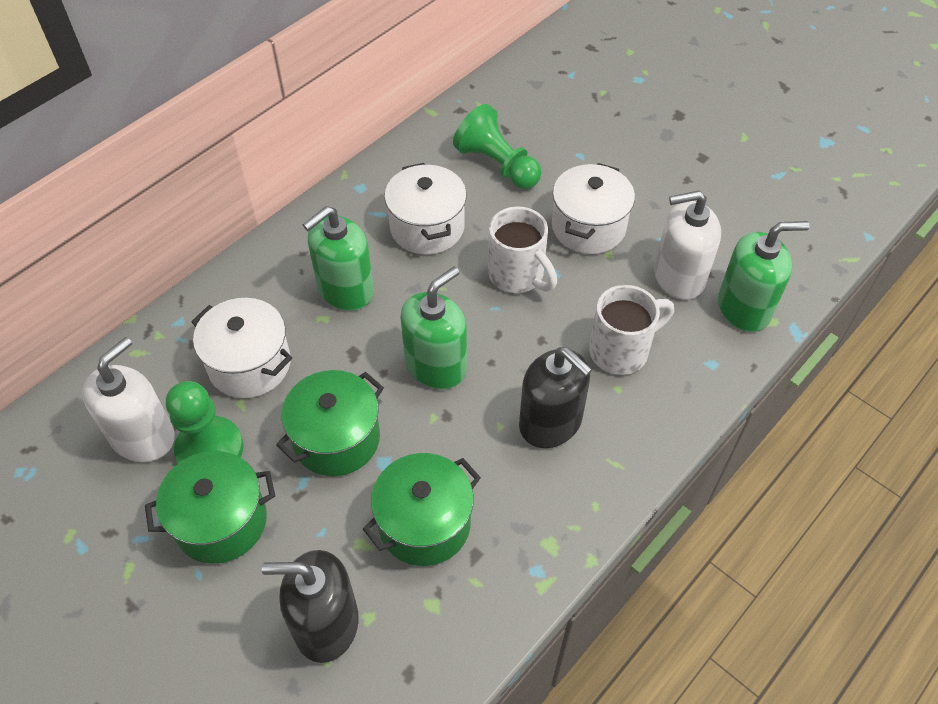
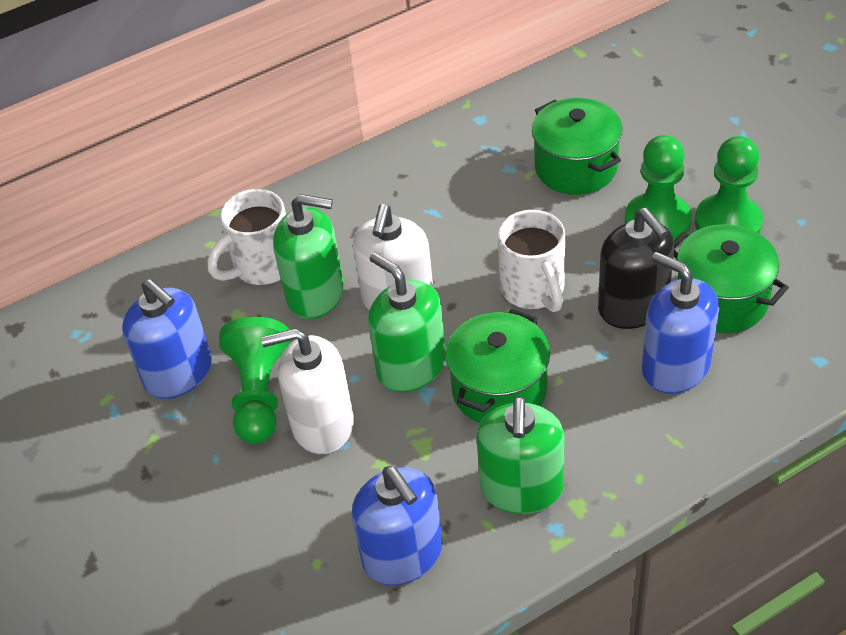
black soap dispenser: 2 -> 1
blue soap dispenser: 0 -> 3
green pawn: 2 -> 3
white pot: 3 -> 0

